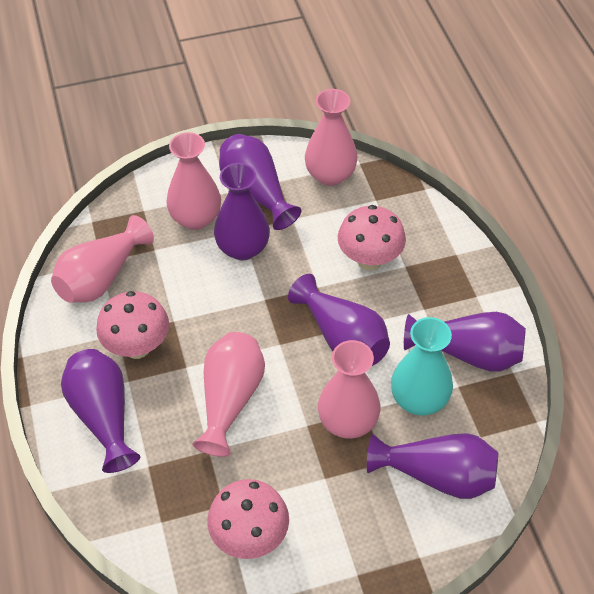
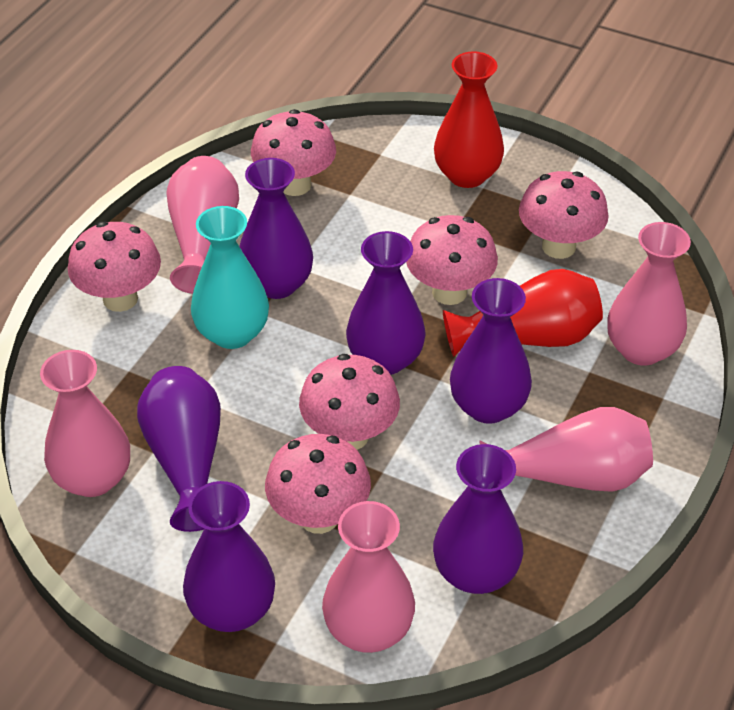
pink mushroom: 3 -> 6
red vase: 0 -> 2

